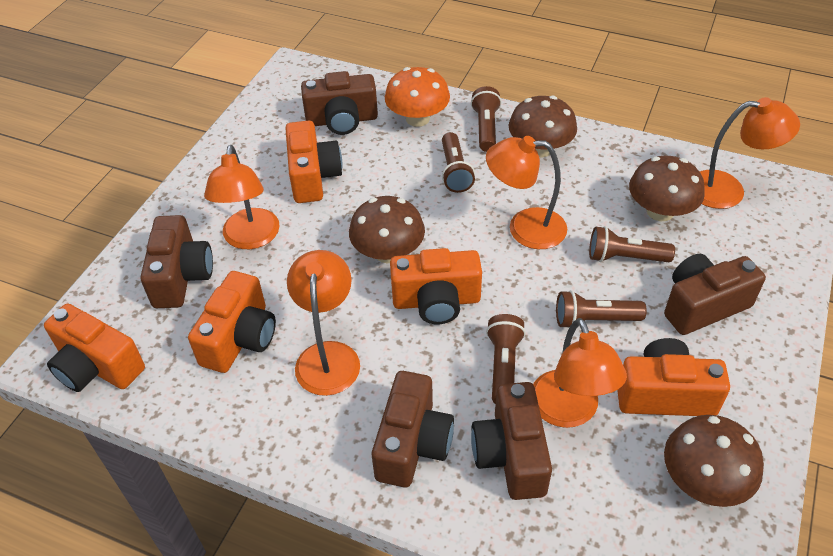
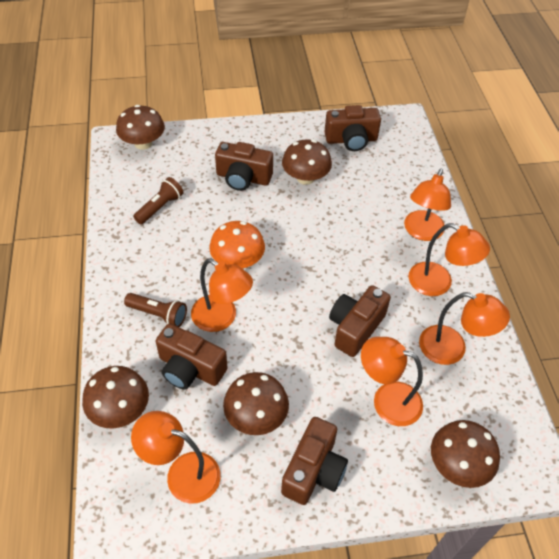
brown flashlight: 5 -> 2
brown mushroom: 4 -> 5
orange camera: 5 -> 0
orange lamp: 5 -> 6

